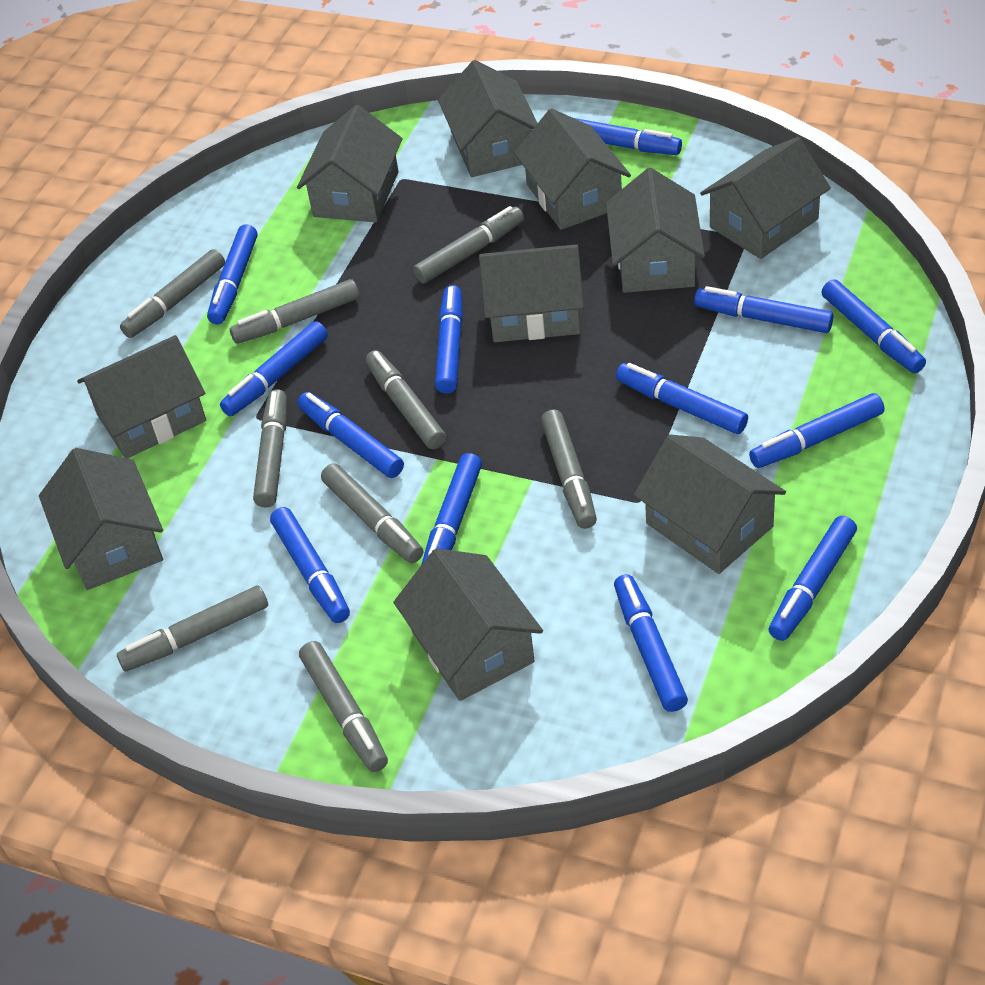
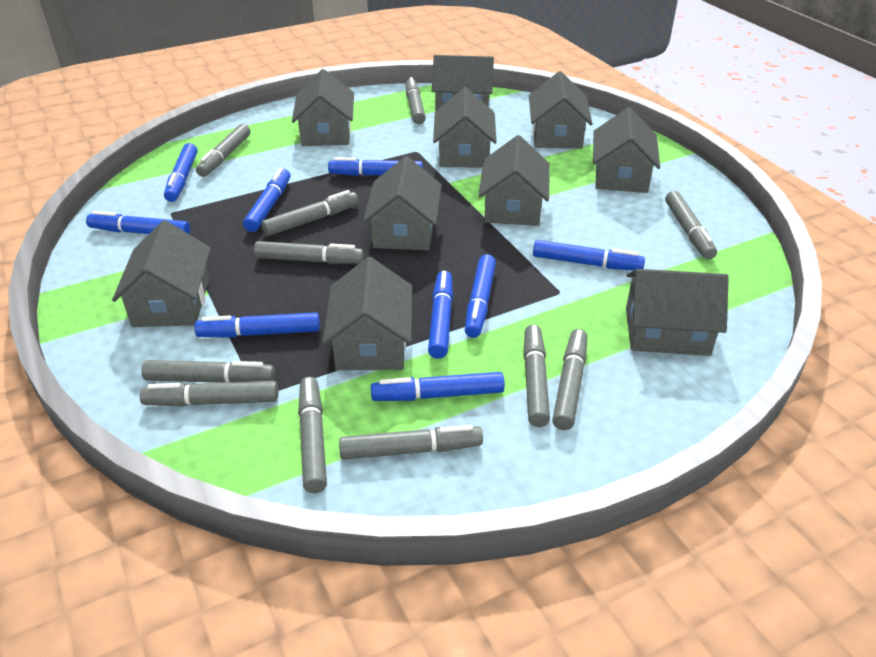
blue marker: 13 -> 9
grey marker: 9 -> 11

